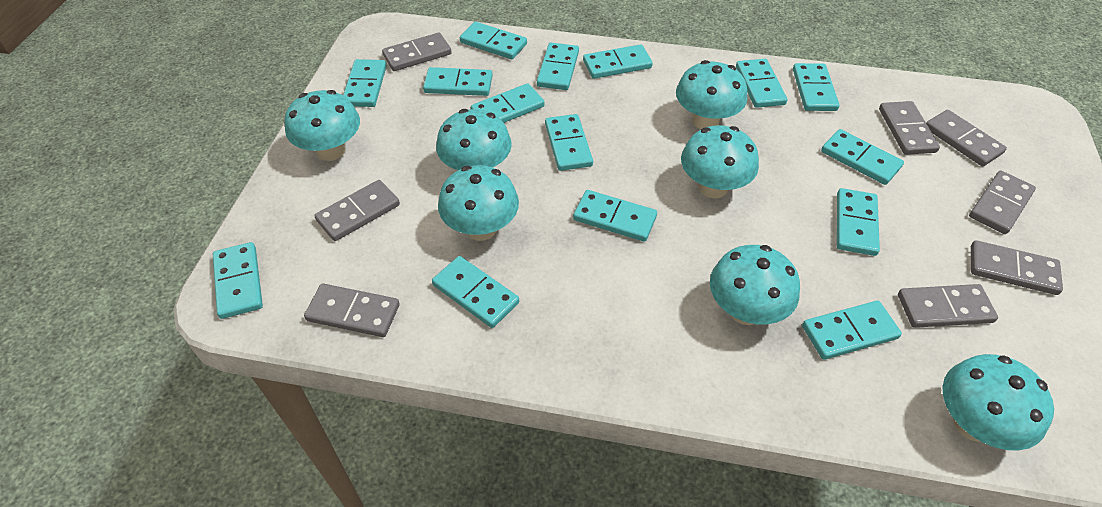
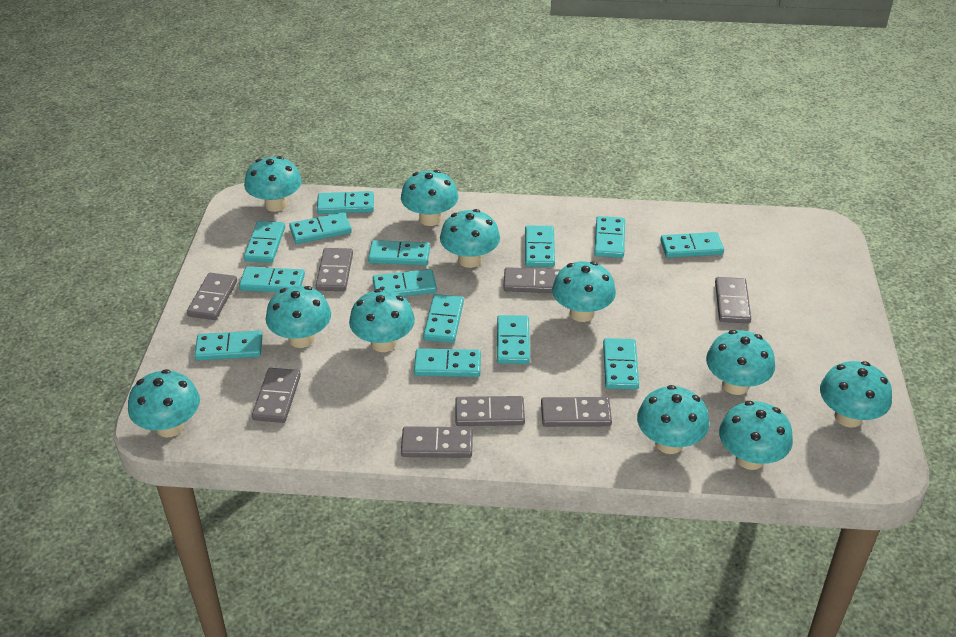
turquoise domino: 15 -> 14
turquoise mushroom: 7 -> 11

